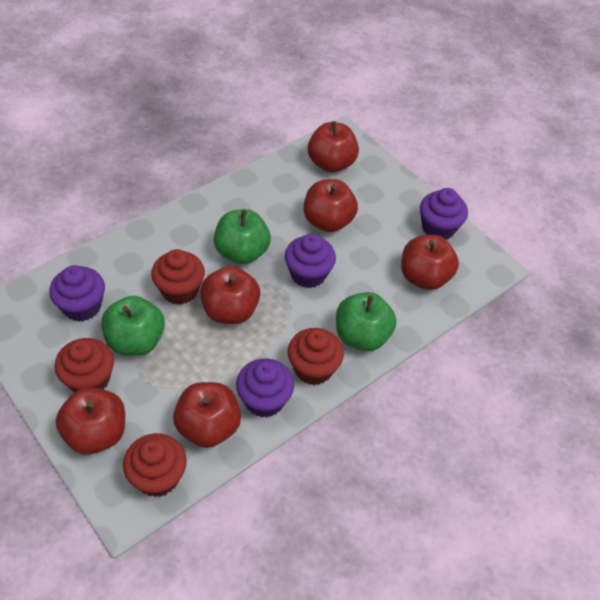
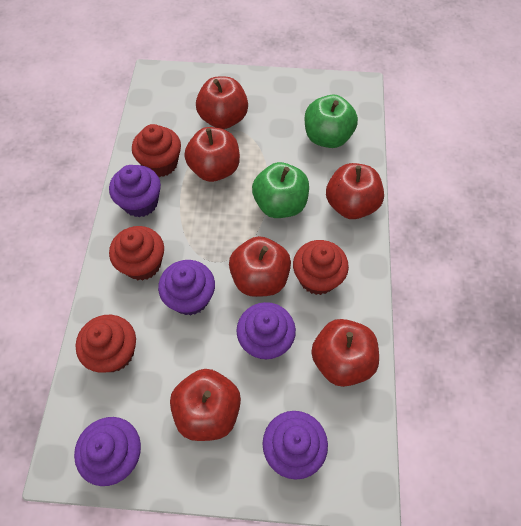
green apple: 3 -> 2
purple cupcake: 4 -> 5

